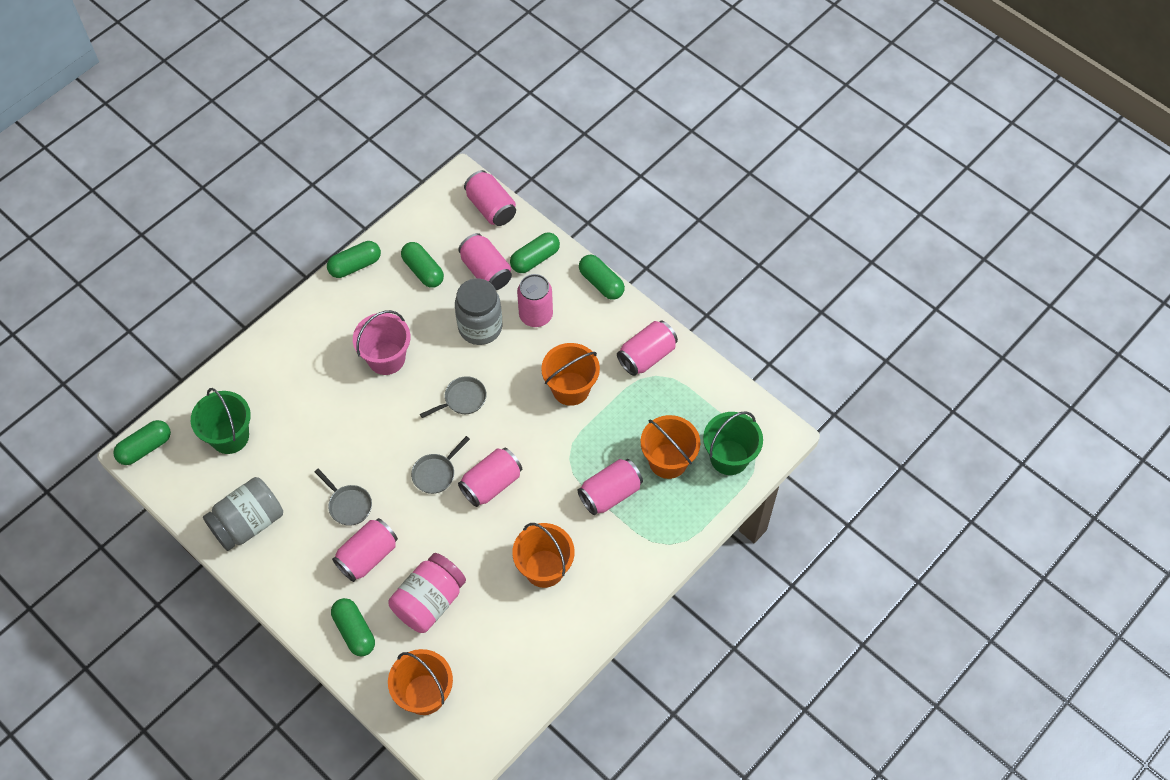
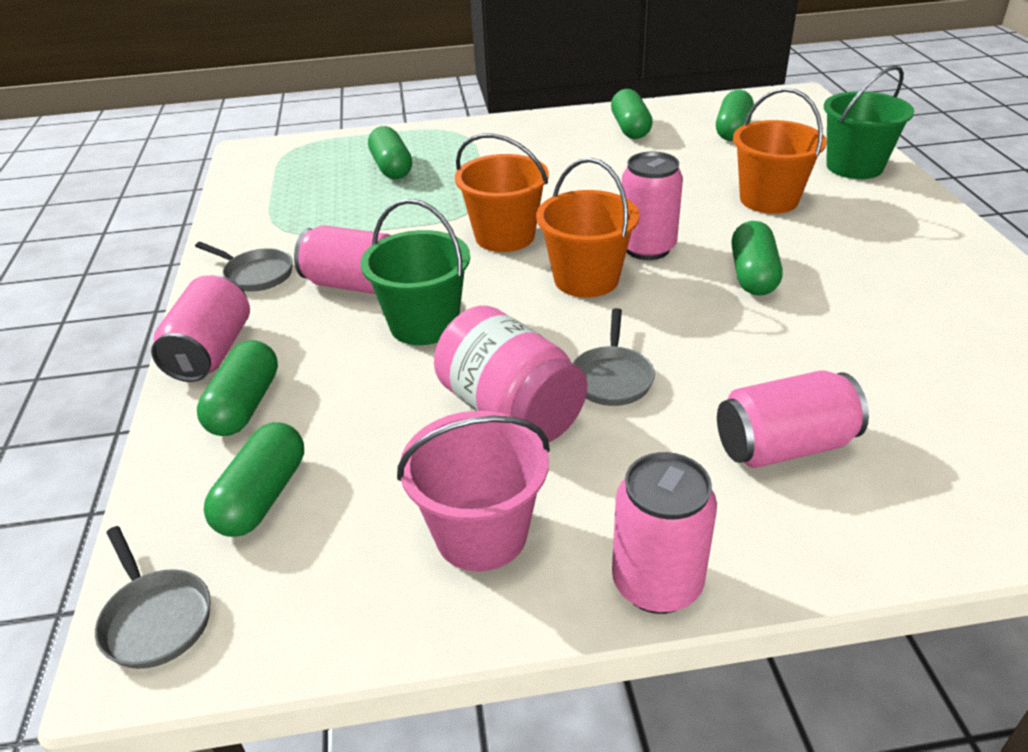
grey jar: 2 -> 0
orange bucket: 4 -> 3
pink can: 7 -> 5

